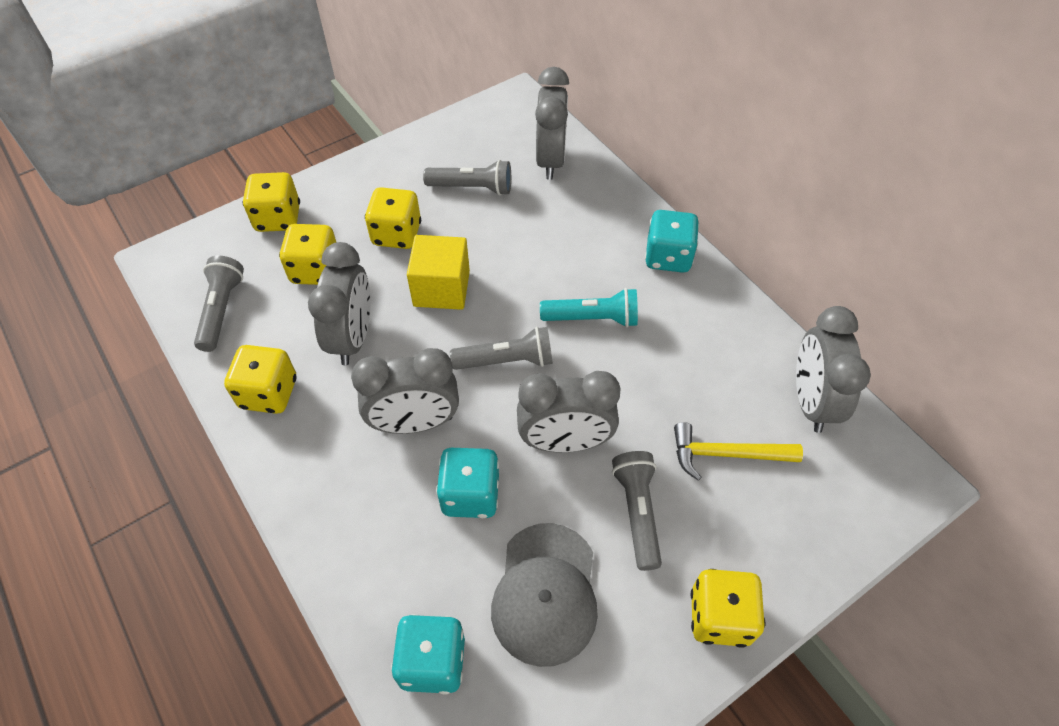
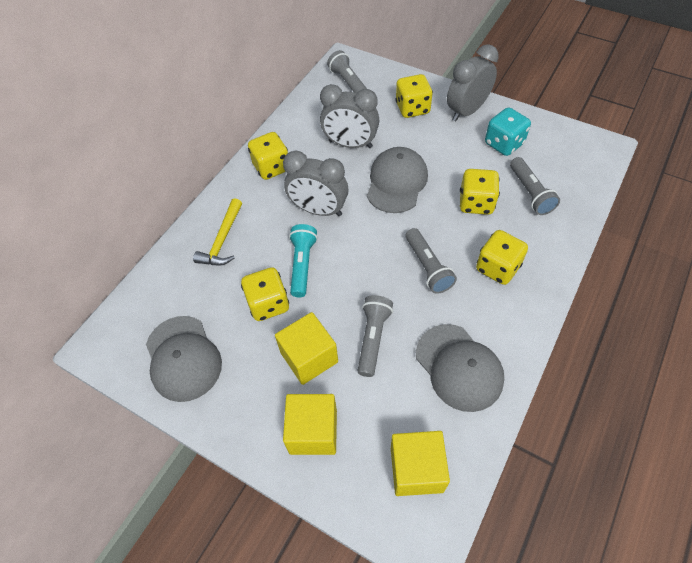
grey cap: 1 -> 3
grey clock: 5 -> 3
turquoise dice: 3 -> 1
yellow cube: 1 -> 3

